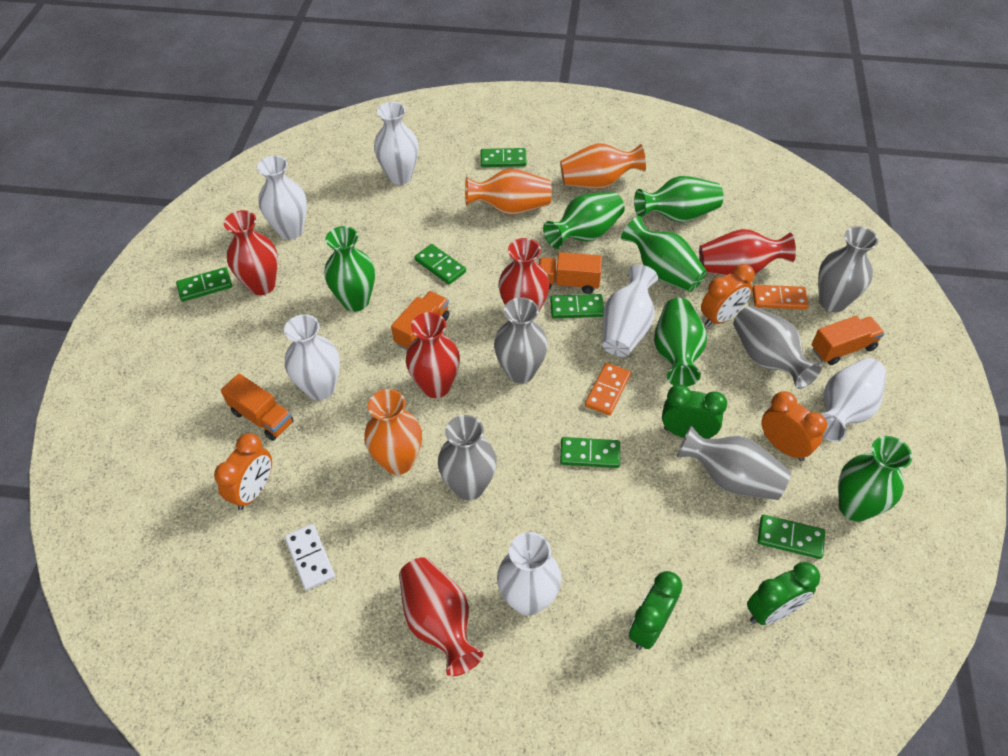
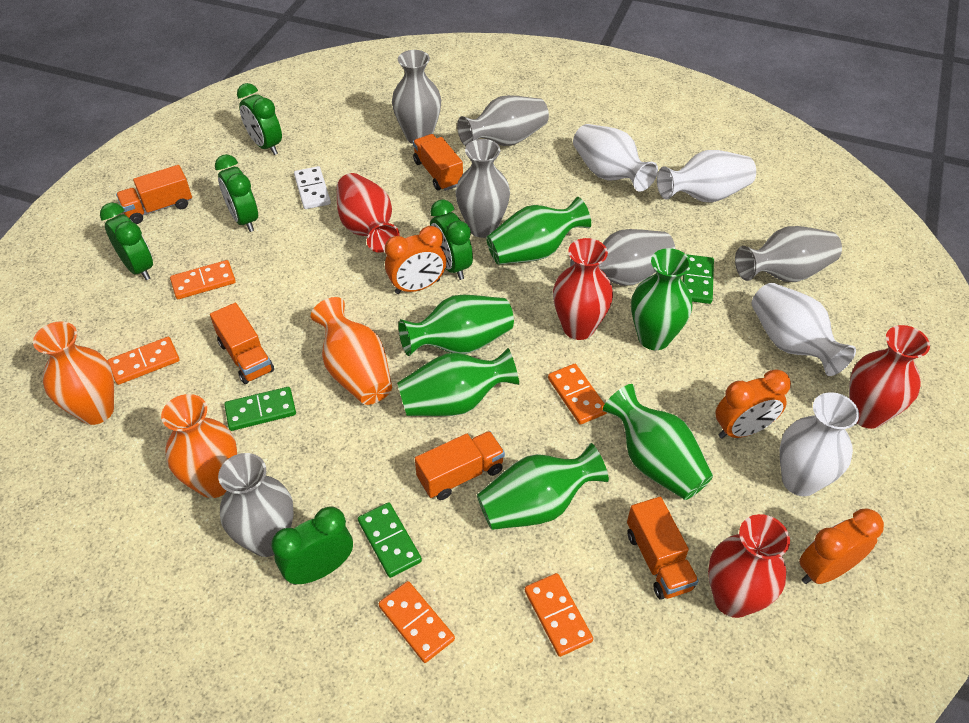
green clock: 3 -> 5
green domino: 6 -> 3
grey vase: 5 -> 6
orange domino: 2 -> 5
orange truck: 4 -> 5
red vase: 5 -> 4
white vase: 6 -> 4

